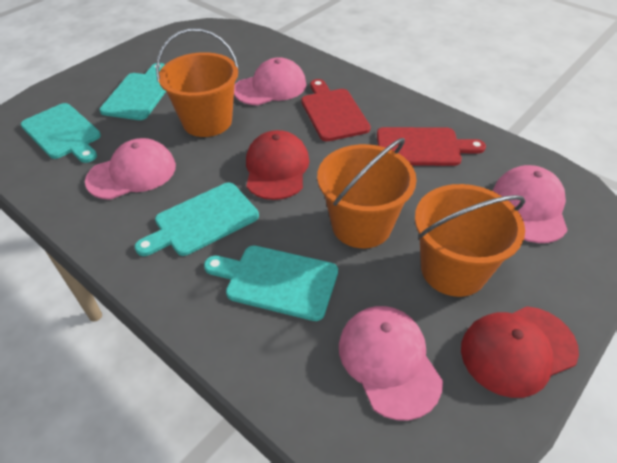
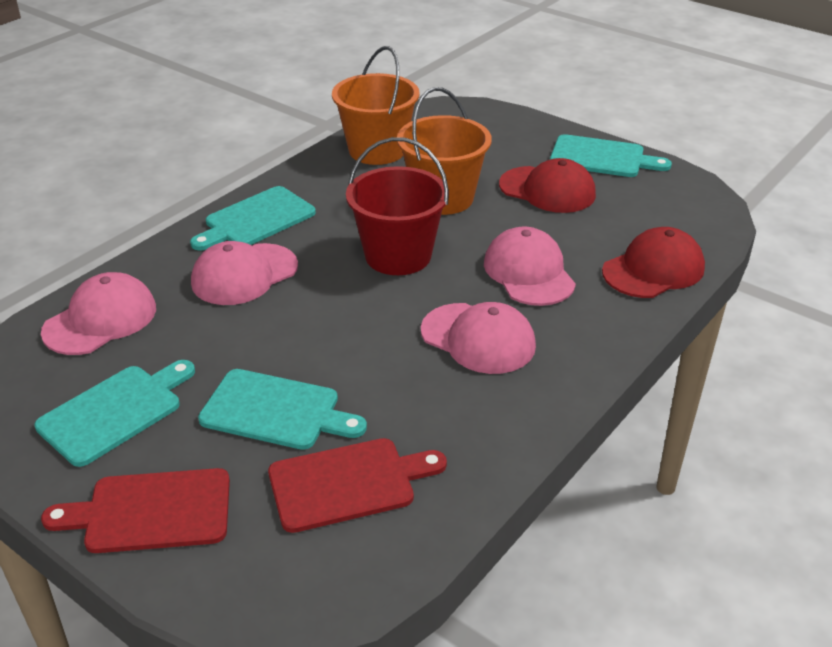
orange bucket: 3 -> 2
red bucket: 0 -> 1

